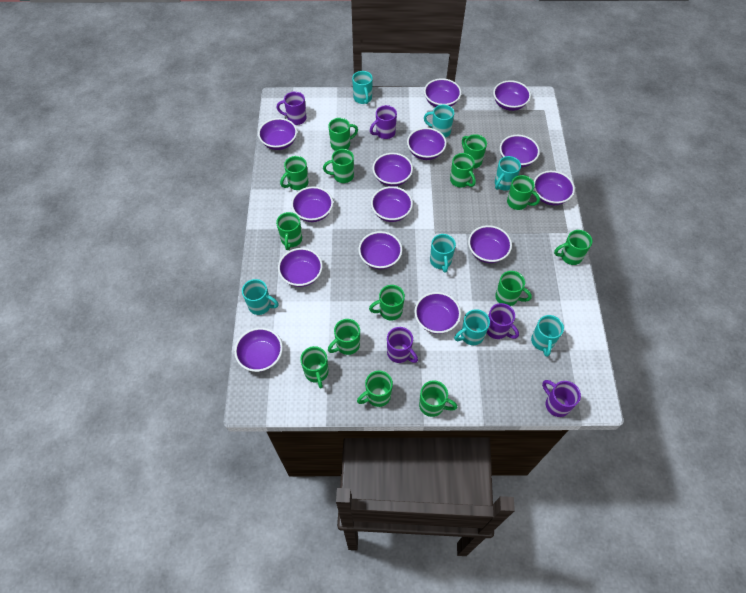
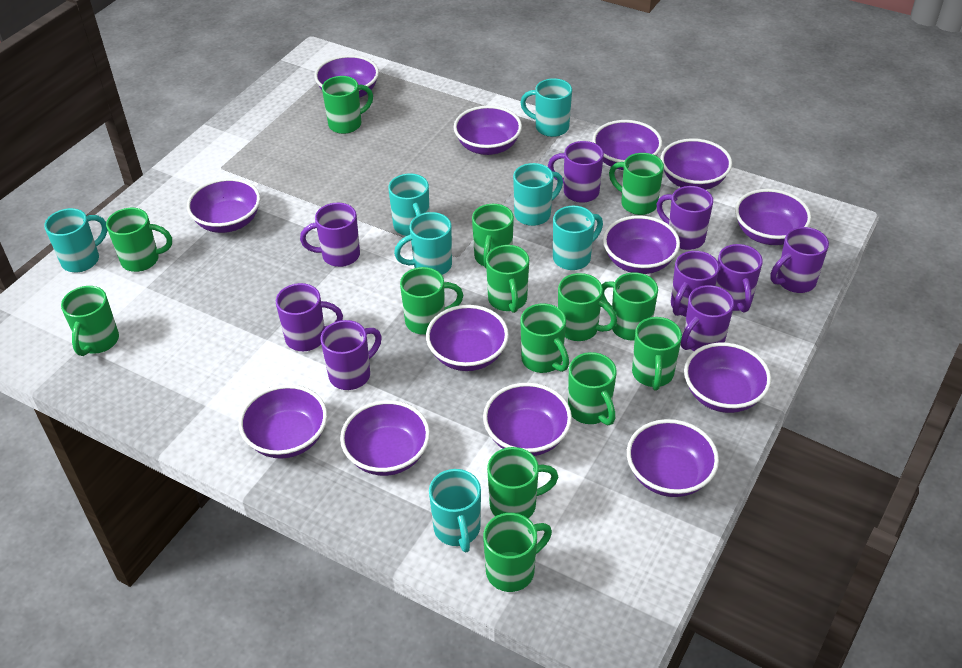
purple bowl: 14 -> 13
purple mug: 5 -> 9

